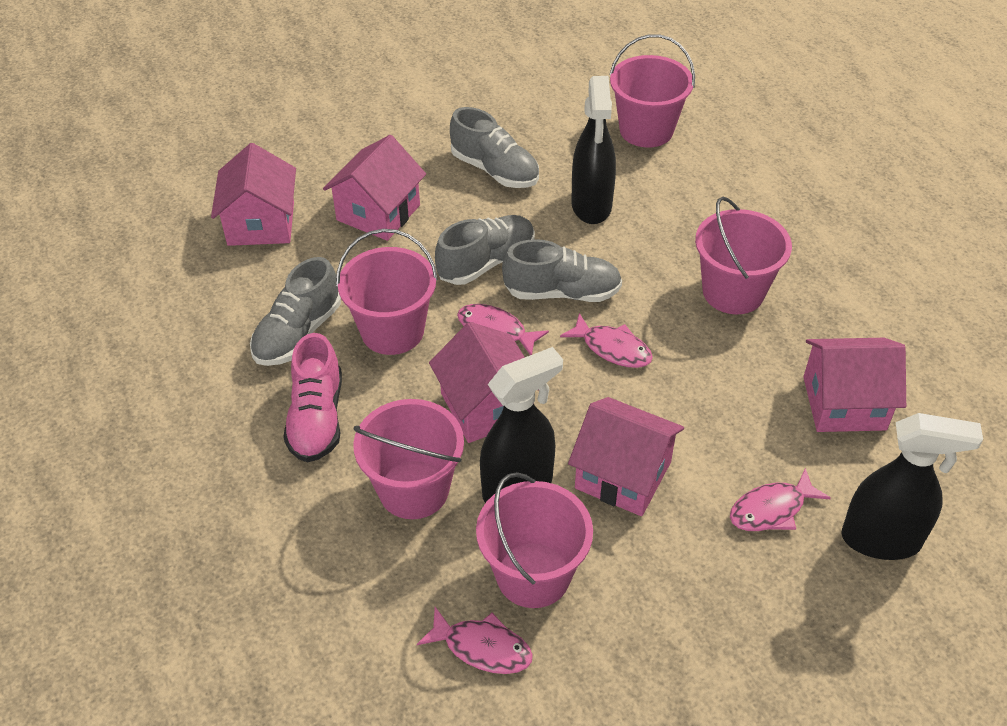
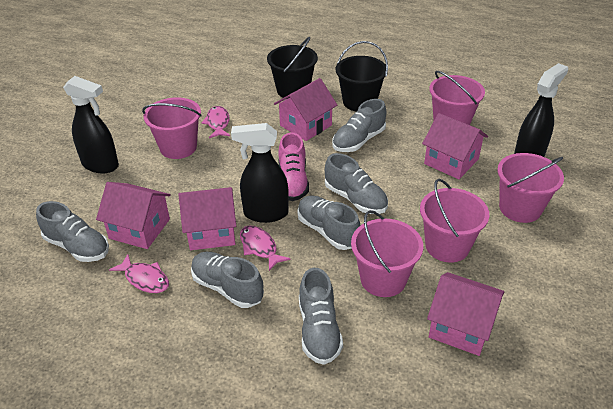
black bucket: 0 -> 2
grey shoe: 4 -> 6
pink fish: 4 -> 3

